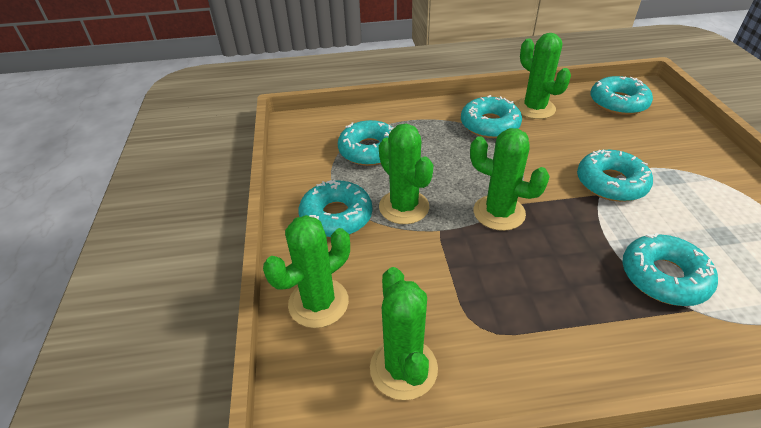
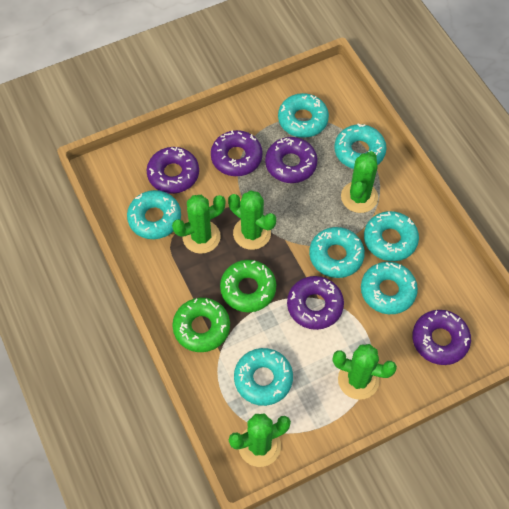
green donut: 0 -> 2
purple donut: 0 -> 5
turquoise donut: 6 -> 7

